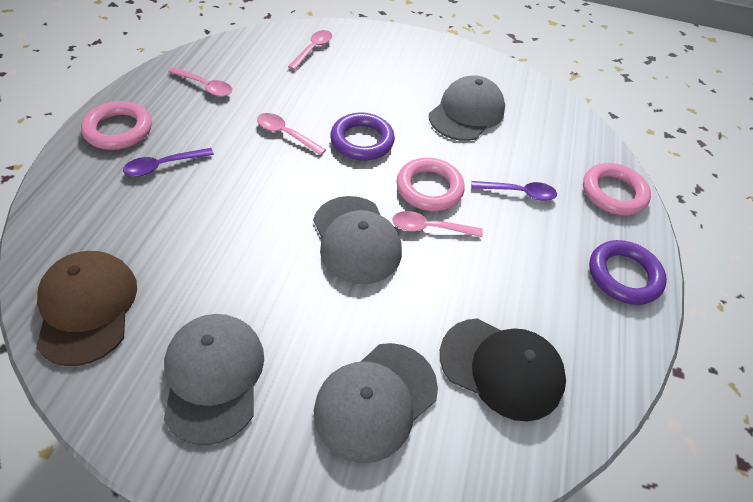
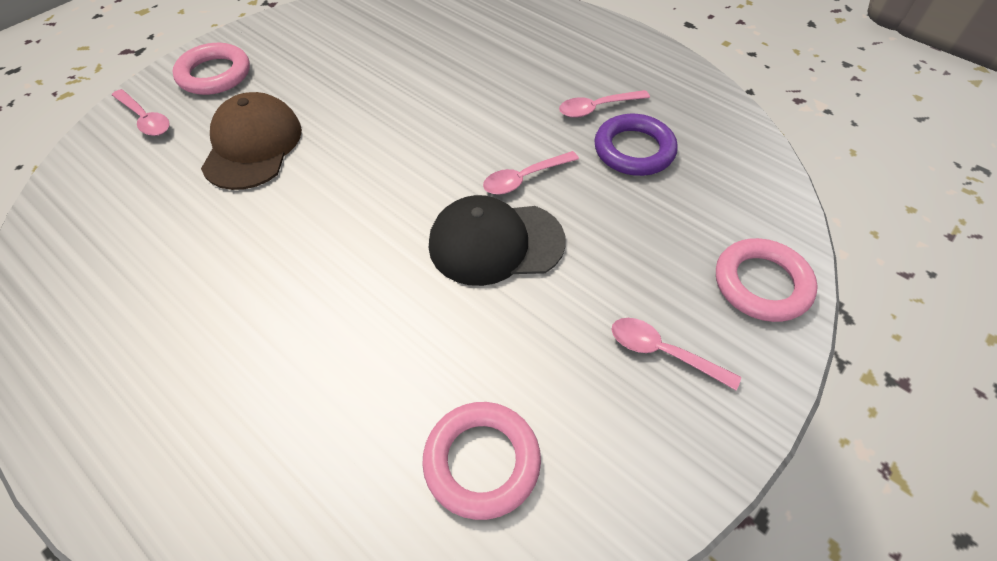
grey cap: 4 -> 0
purple ring: 2 -> 1
purple spoon: 2 -> 0

